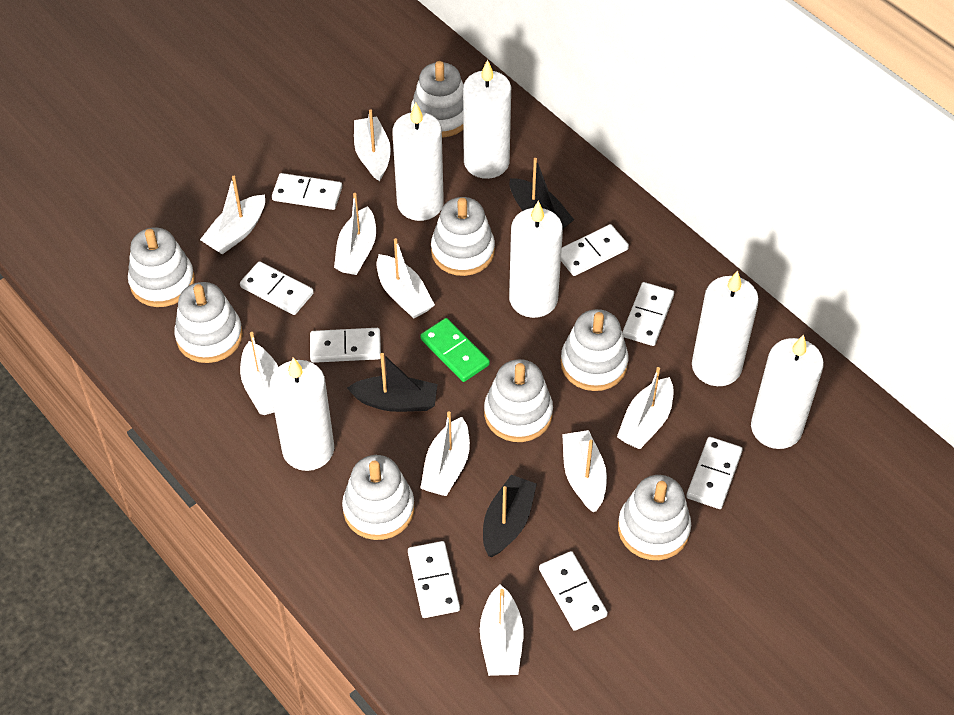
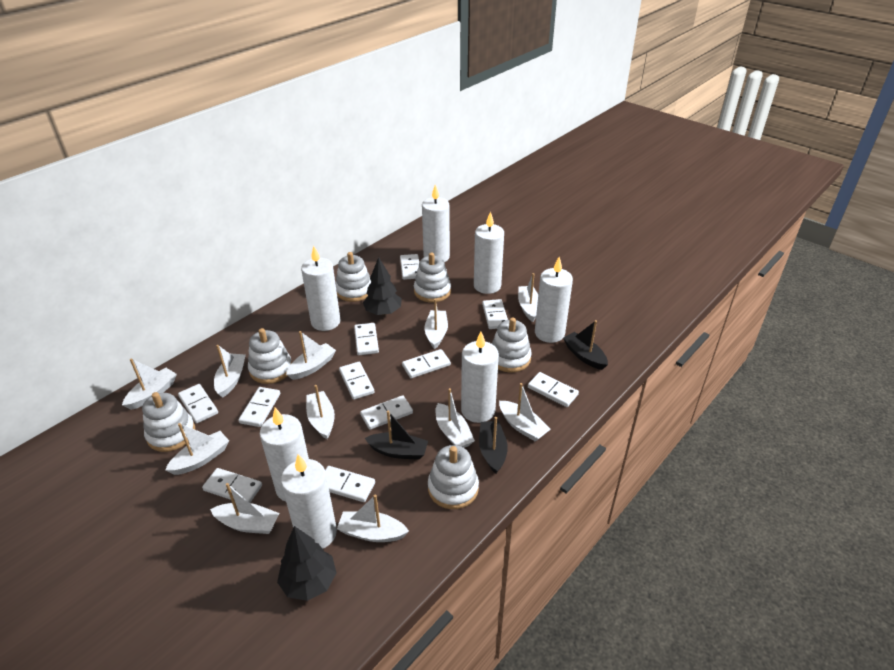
black tree: 0 -> 2
green domino: 1 -> 0
white boat: 9 -> 11
white candle: 6 -> 7
white domino: 8 -> 11
white stacking toy: 8 -> 6

